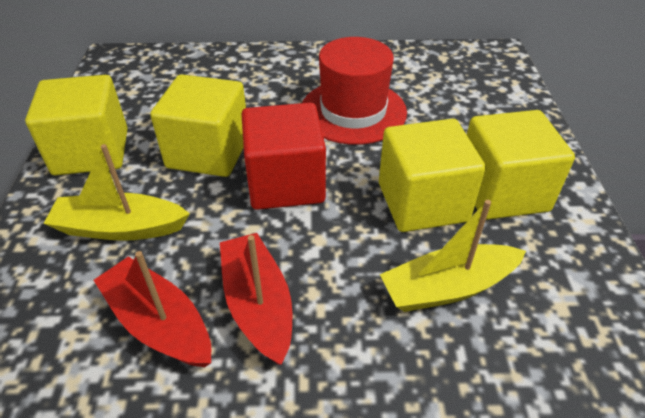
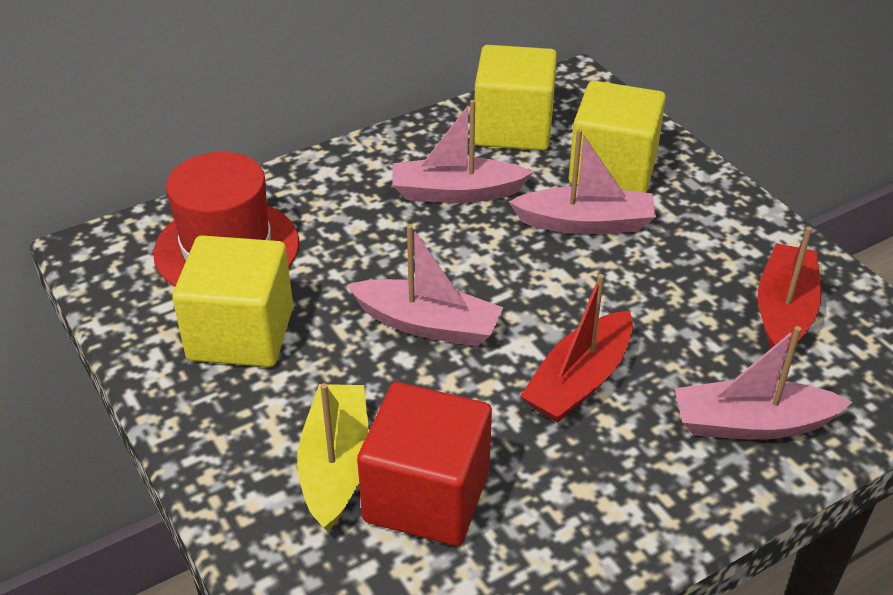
pink boat: 0 -> 4
yellow boat: 2 -> 1
yellow cube: 4 -> 3

